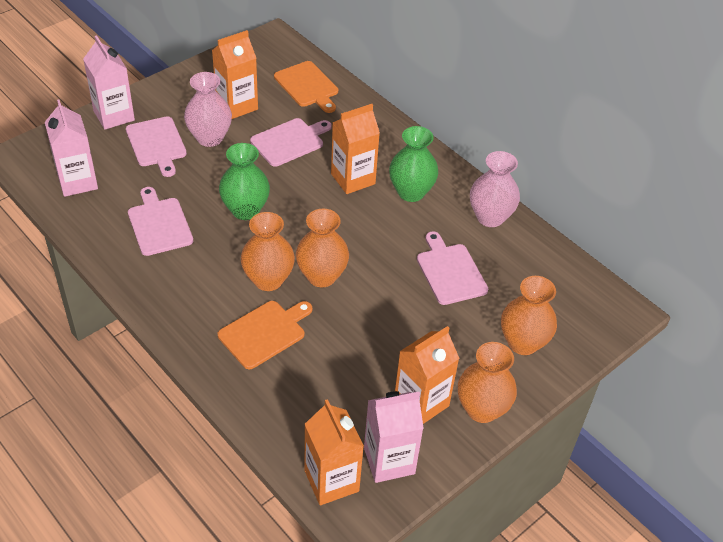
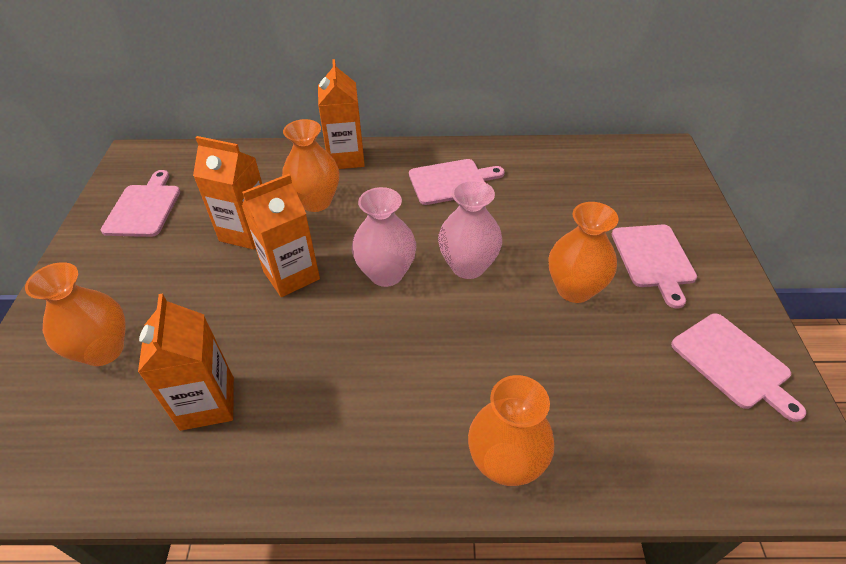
green vase: 2 -> 0
orange cutting board: 2 -> 0
pink carton: 3 -> 0

